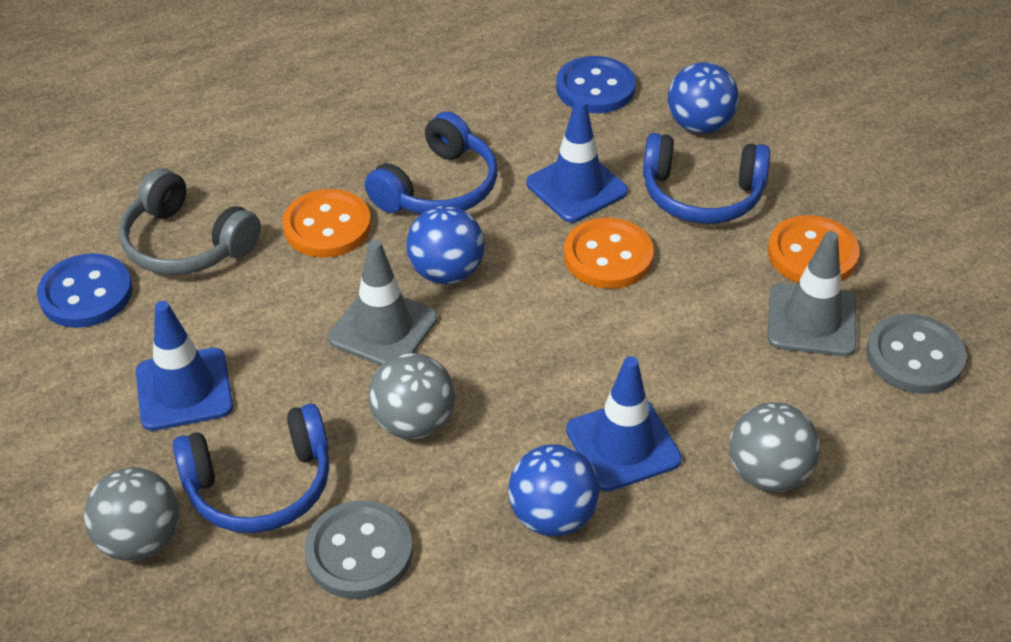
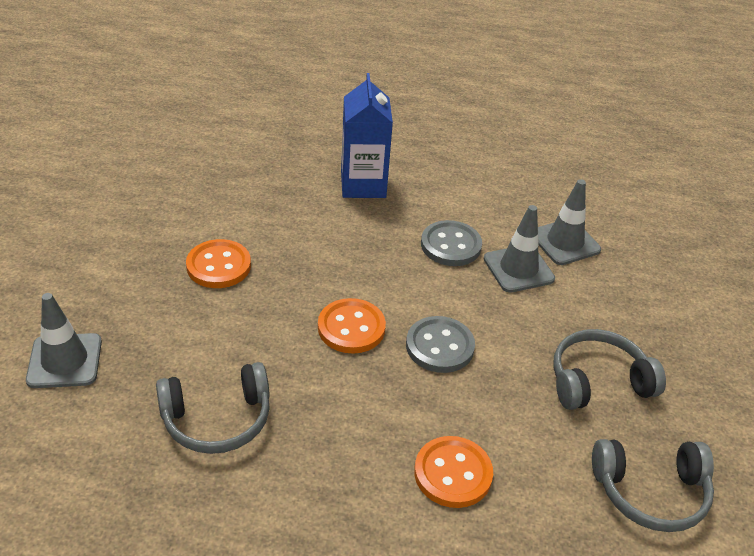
blue ball: 3 -> 0
blue button: 2 -> 0
blue carton: 0 -> 1
blue headphones: 3 -> 0
blue traffic cone: 3 -> 0
grey ball: 3 -> 0
grey headphones: 1 -> 3
grey traffic cone: 2 -> 3

